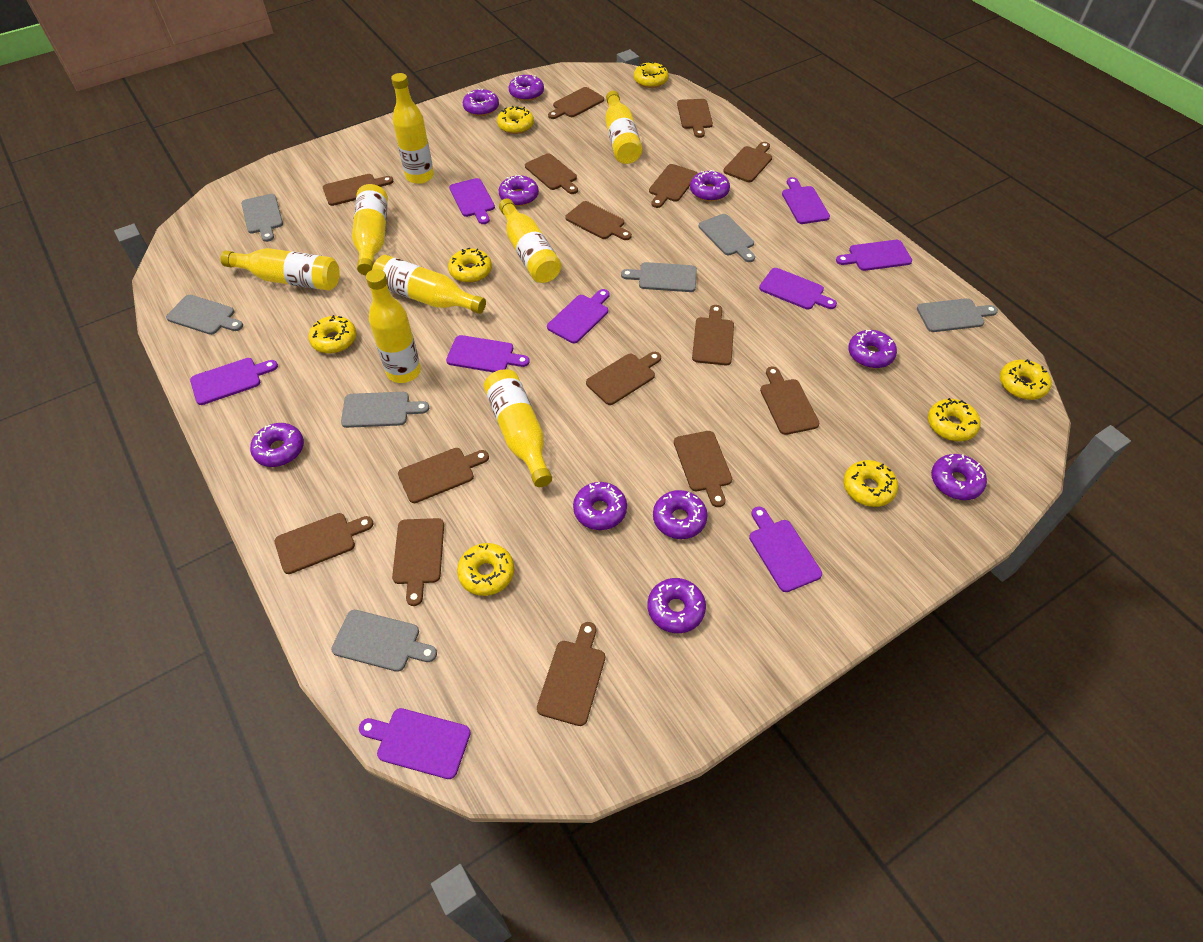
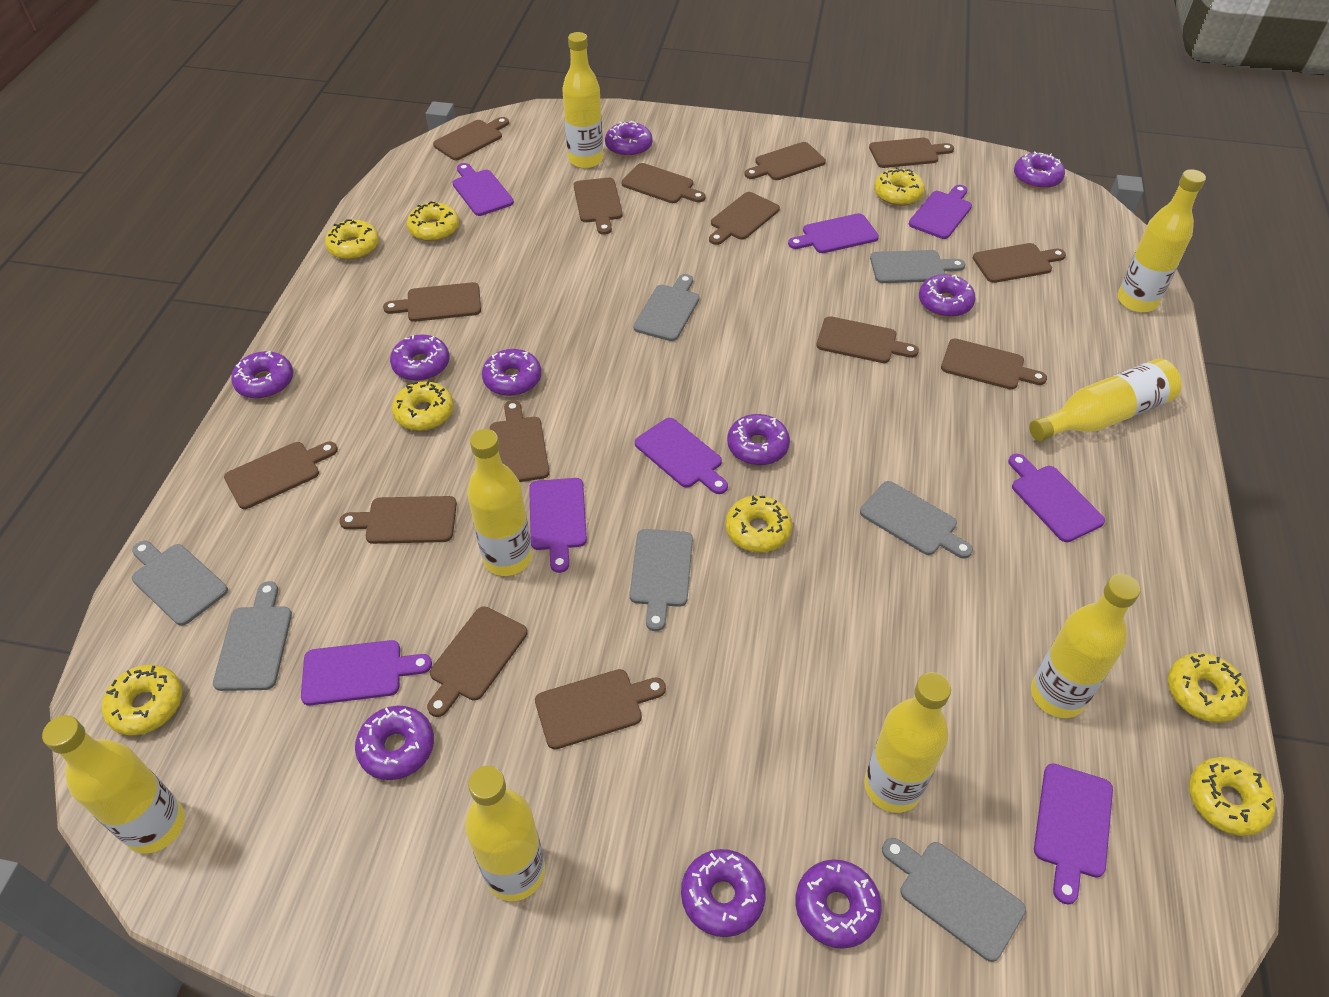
purple cutting board: 9 -> 8

